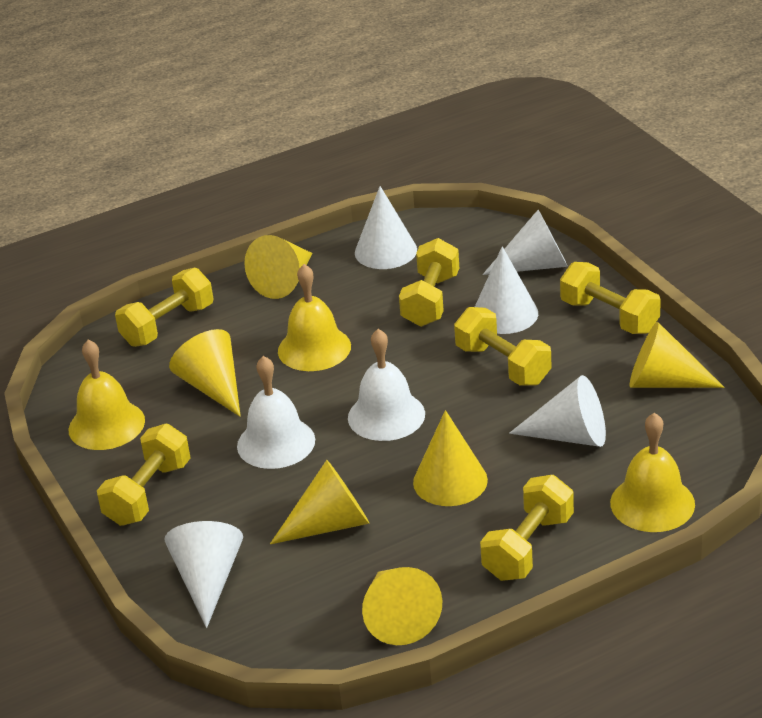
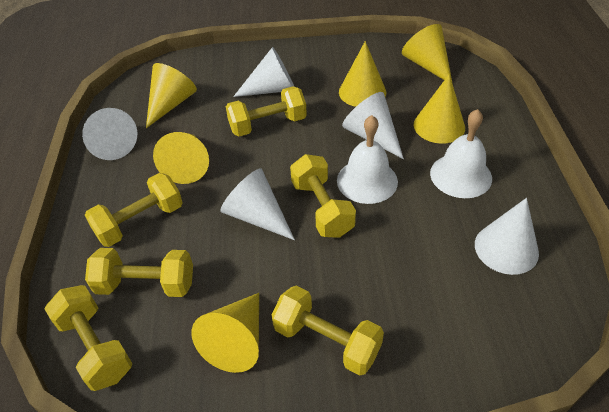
yellow bell: 3 -> 0

